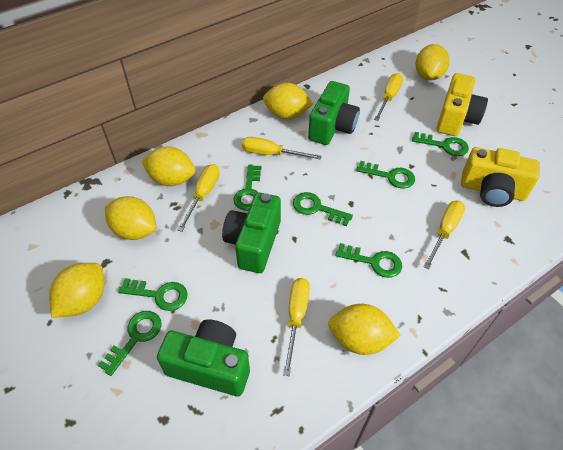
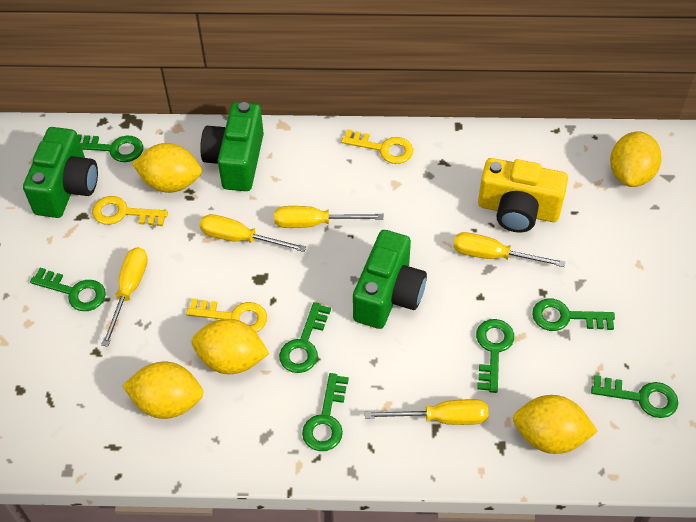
yellow camera: 2 -> 1
yellow key: 0 -> 3
yellow lemon: 6 -> 5

